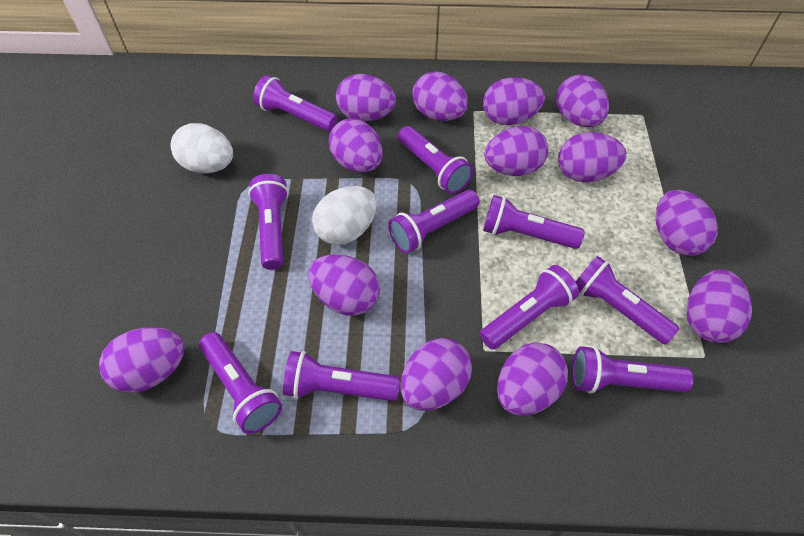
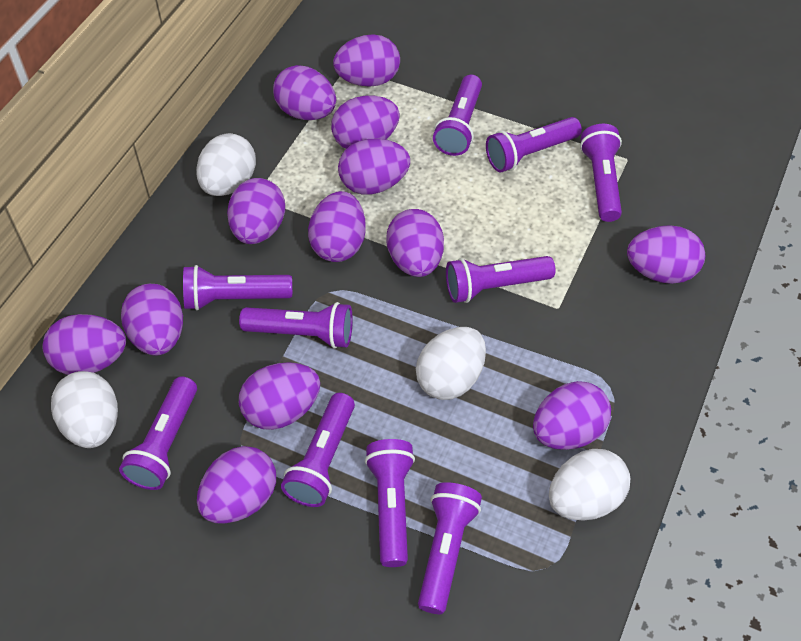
white egg: 2 -> 4

